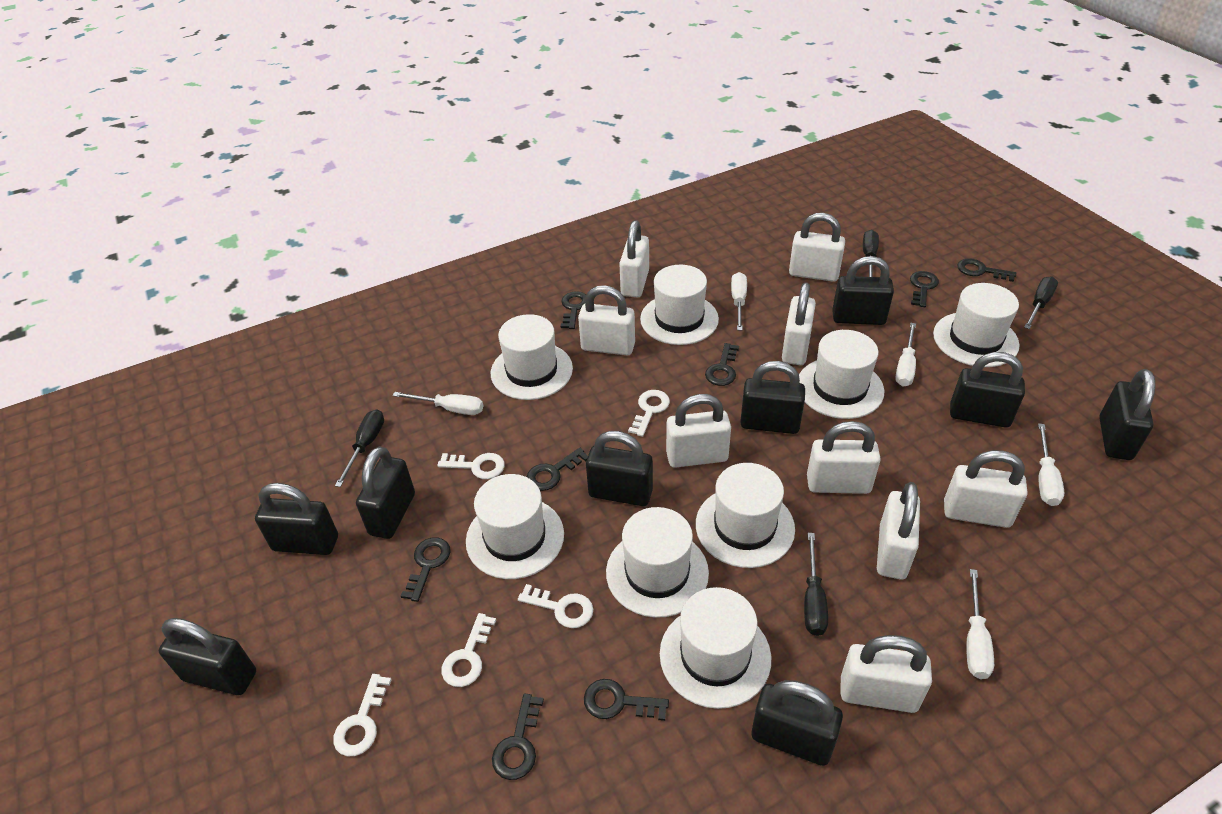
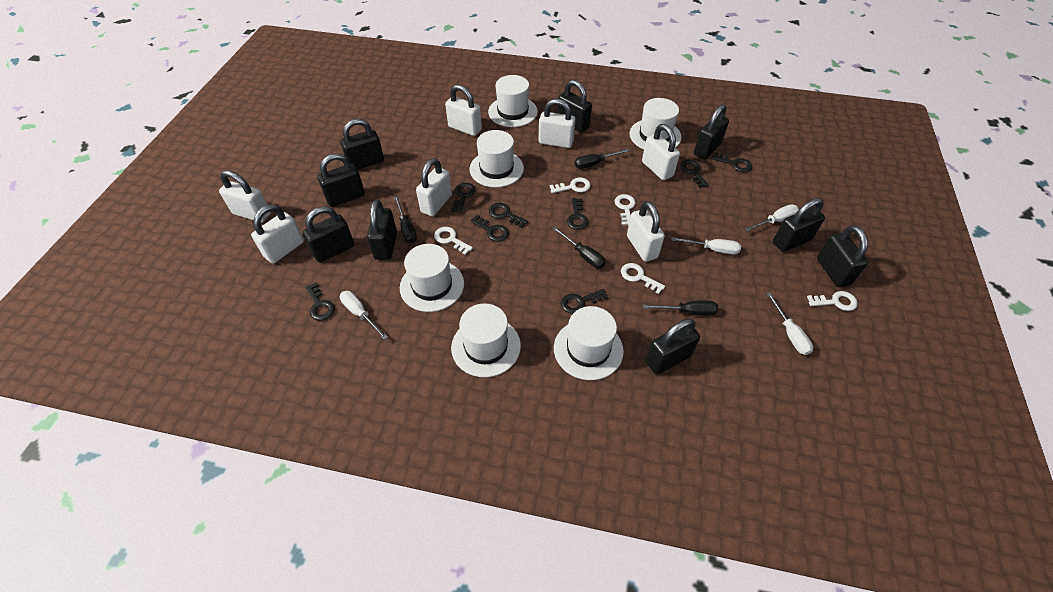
white hat: 8 -> 6
white padlock: 9 -> 7
white screwdriver: 5 -> 4

